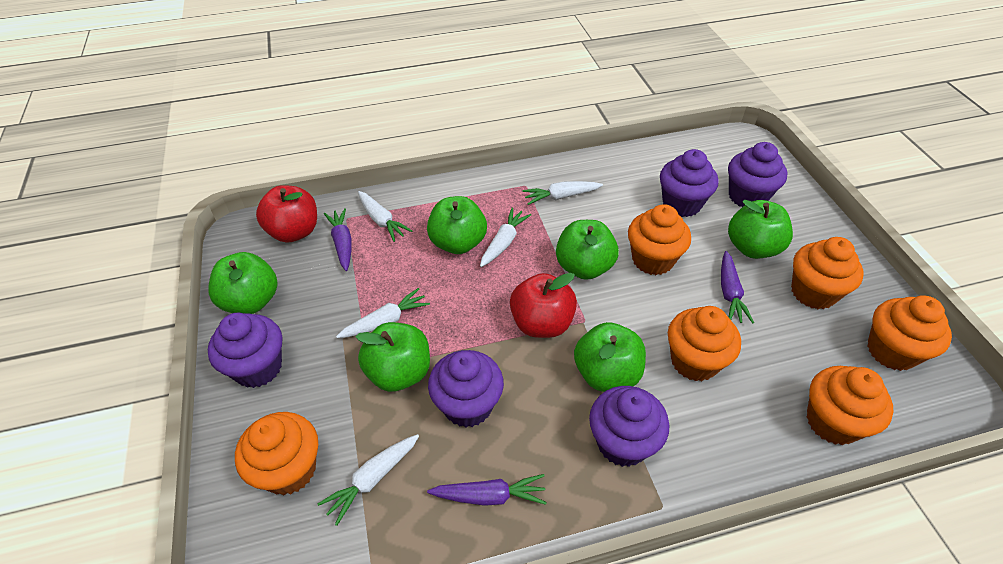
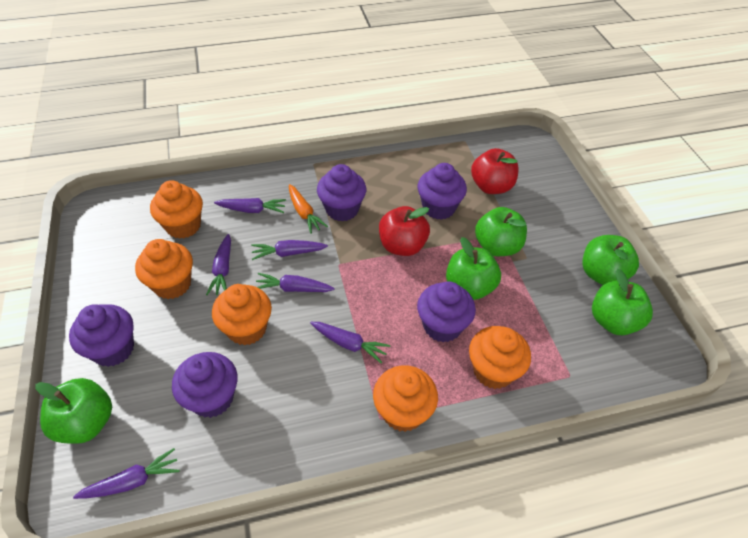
green apple: 6 -> 5
orange carrot: 0 -> 1
orange cupcake: 6 -> 5
purple carrot: 3 -> 6
white carrot: 5 -> 0

